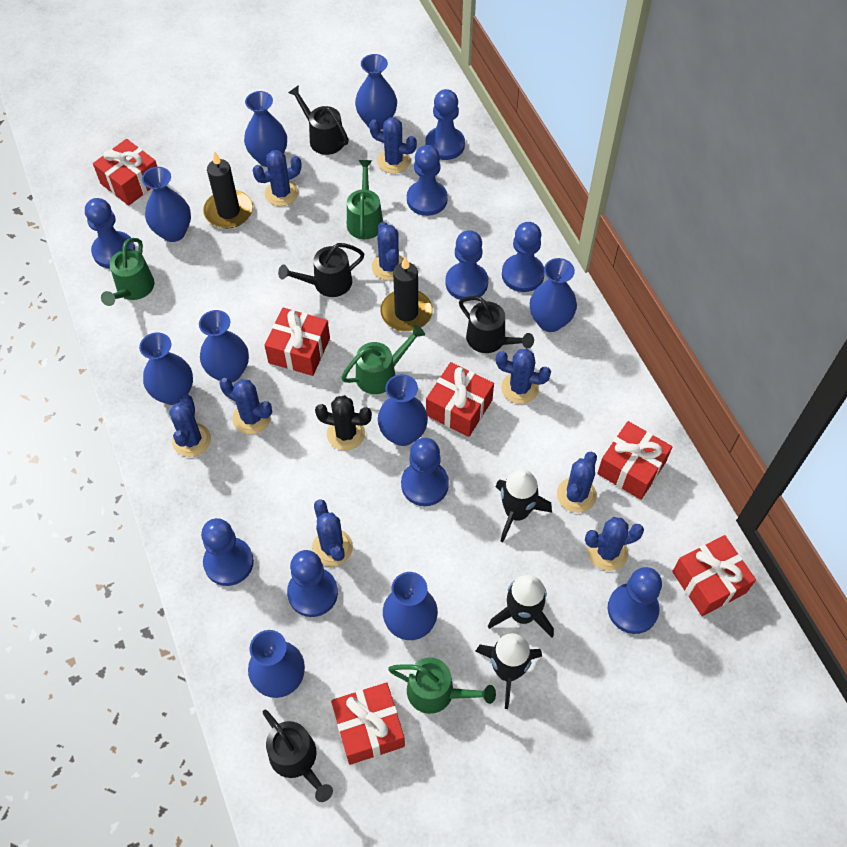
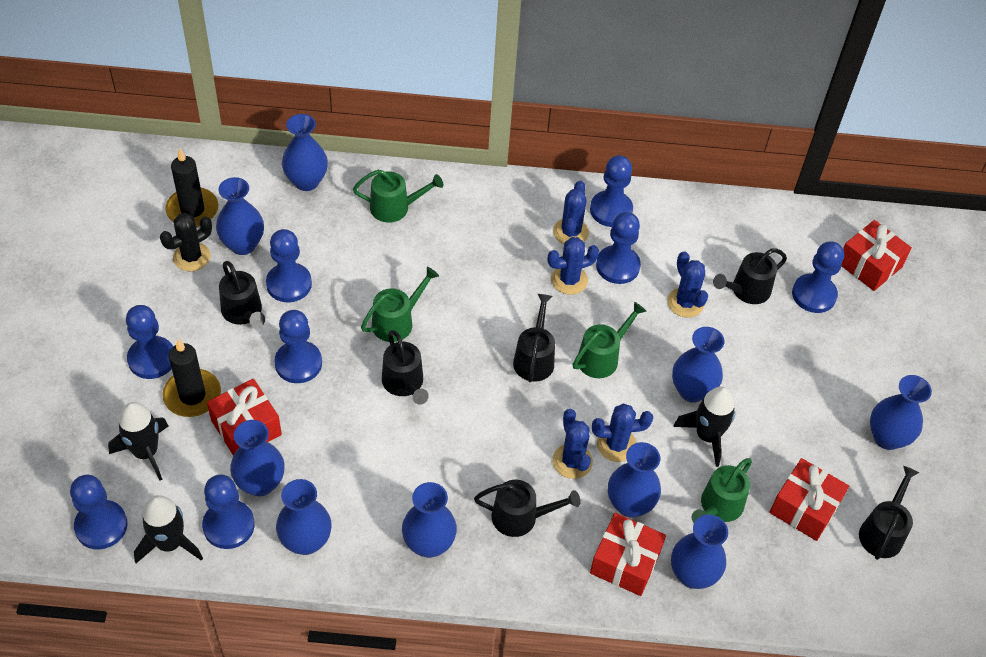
black watering can: 4 -> 6
blue cactus: 9 -> 5
blue pawn: 9 -> 8
red gift: 6 -> 4

